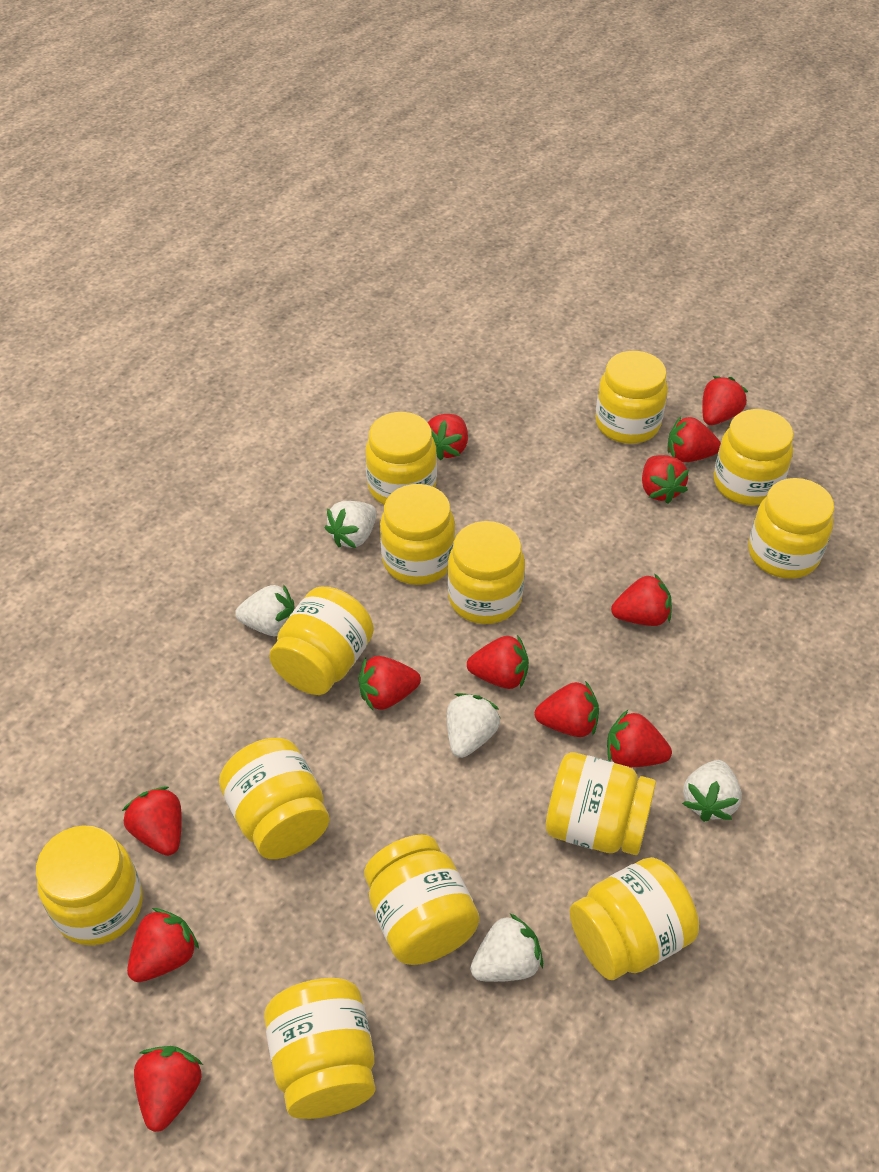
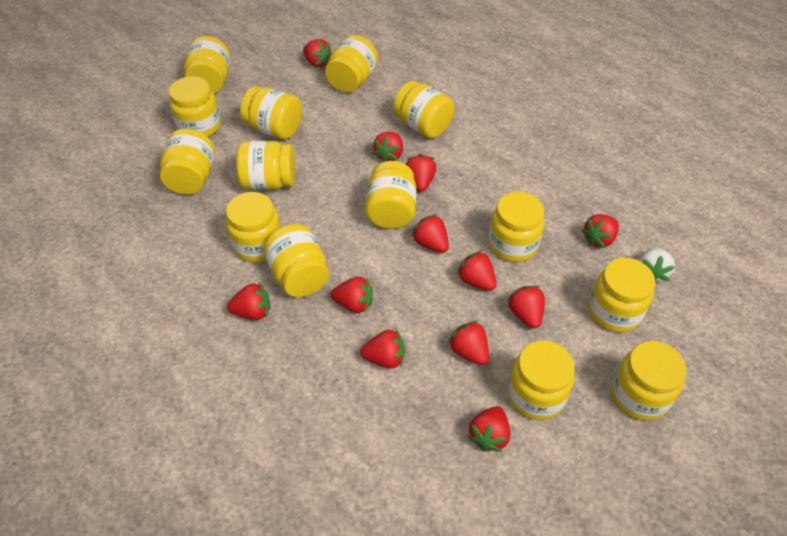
white strawberry: 5 -> 1
yellow jar: 13 -> 14

